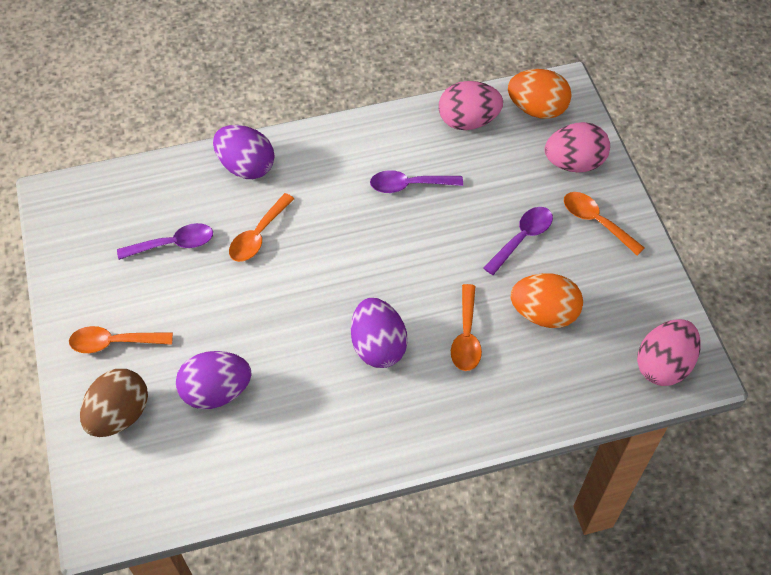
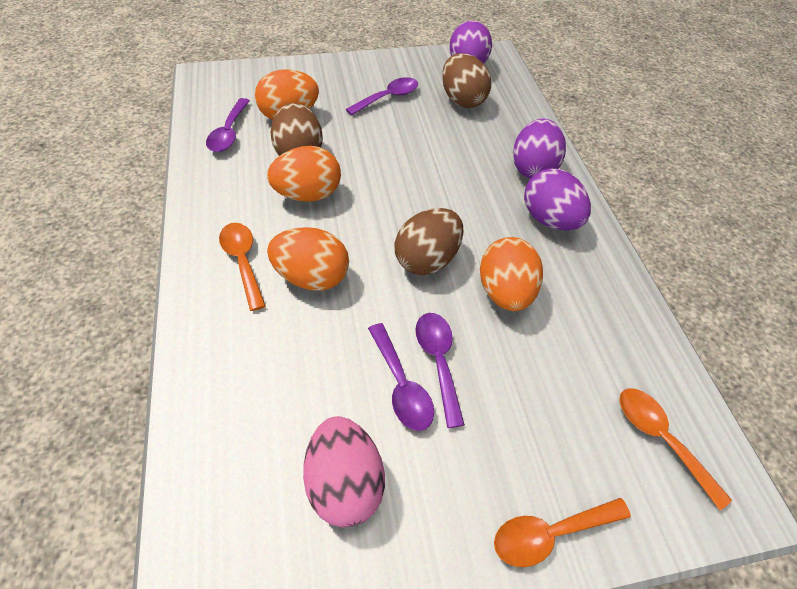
brown egg: 1 -> 3
orange egg: 2 -> 4
orange spoon: 4 -> 3
pink egg: 3 -> 1
purple spoon: 3 -> 4

